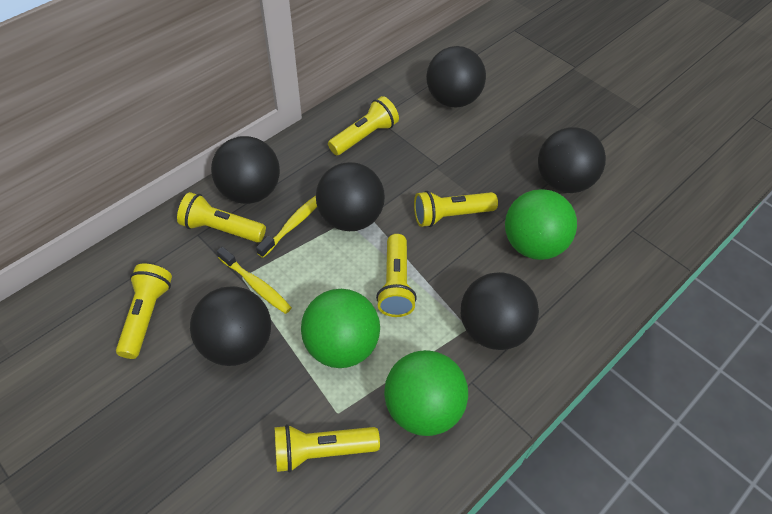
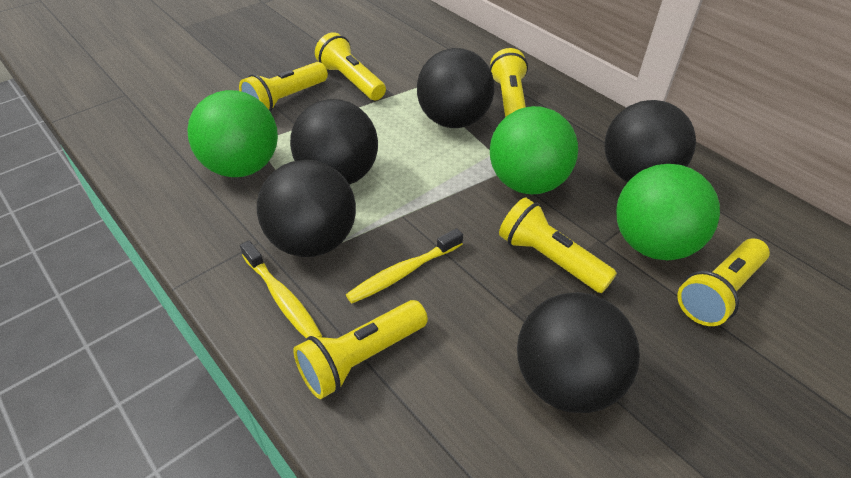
black ball: 6 -> 5

